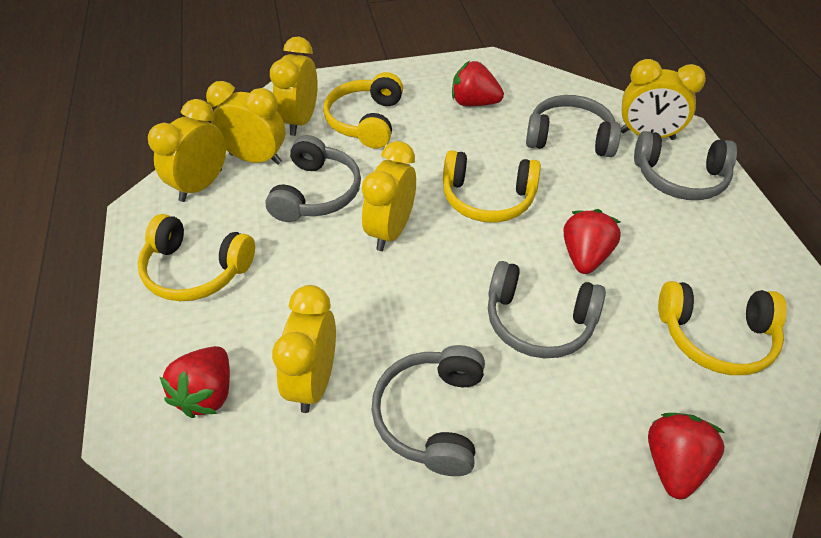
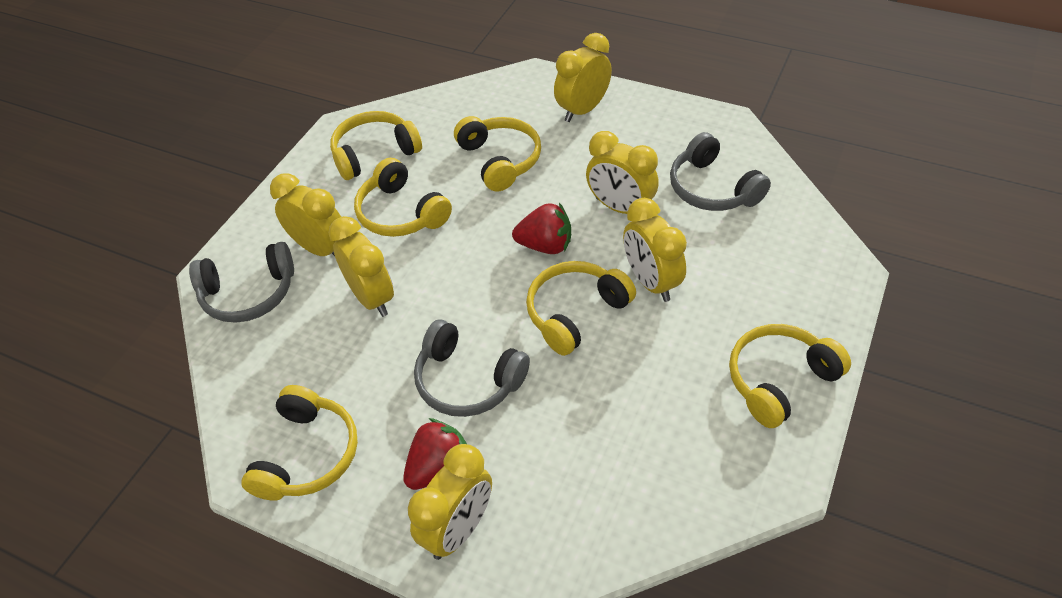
grey headphones: 5 -> 3
red strawberry: 4 -> 2
yellow headphones: 4 -> 6

